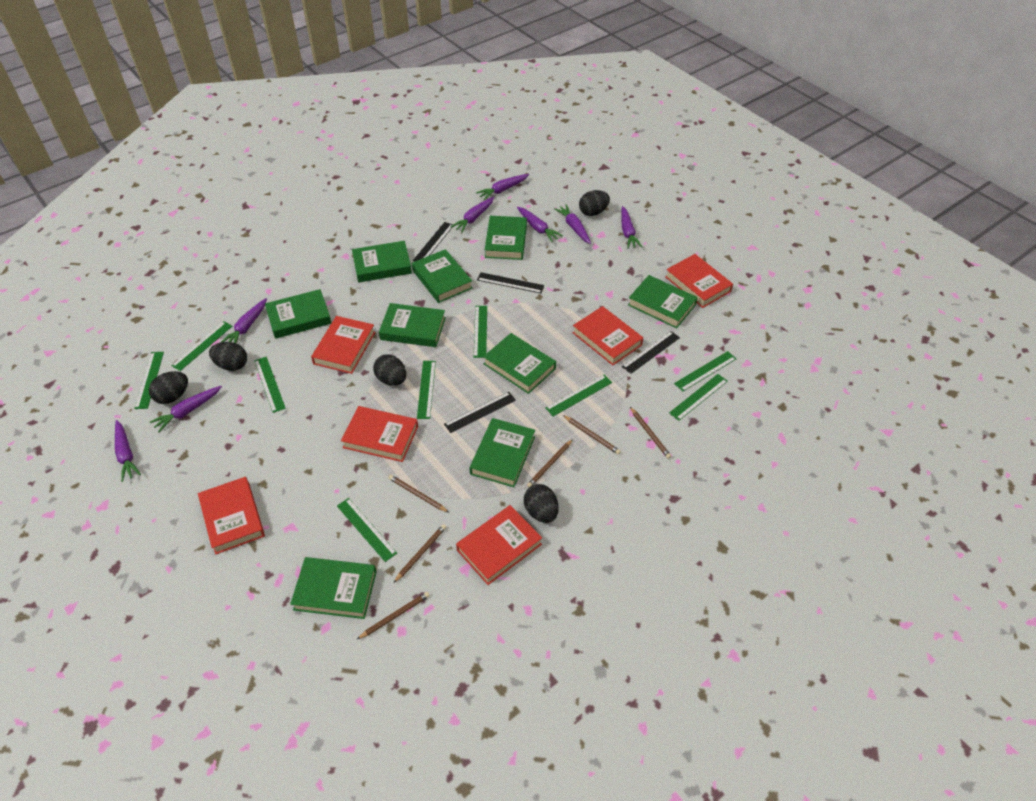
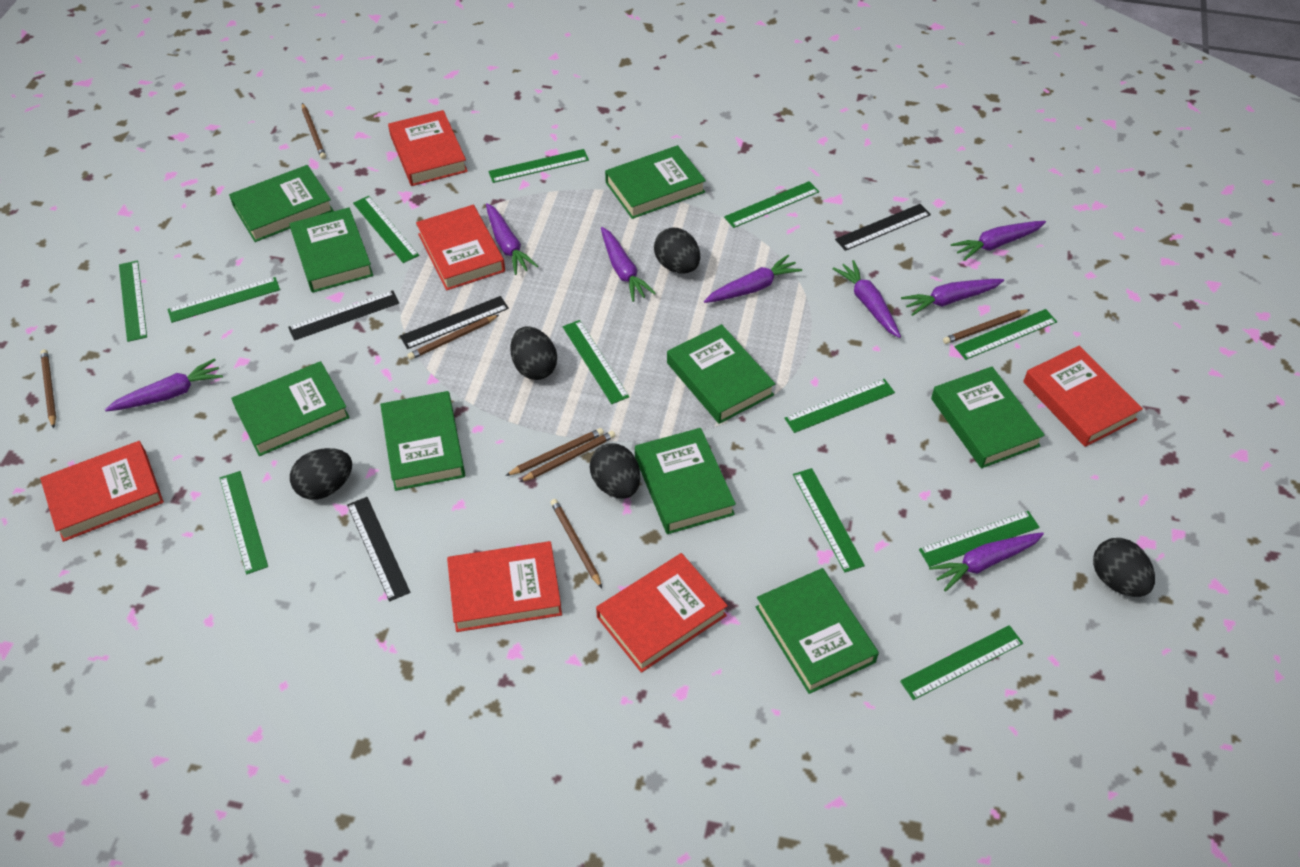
brown pencil: 6 -> 7
green ruler: 9 -> 12

